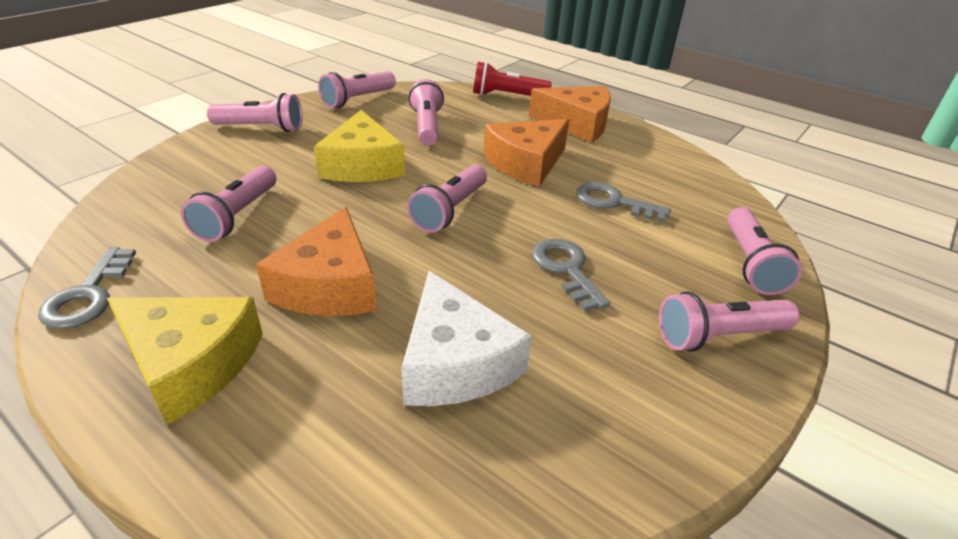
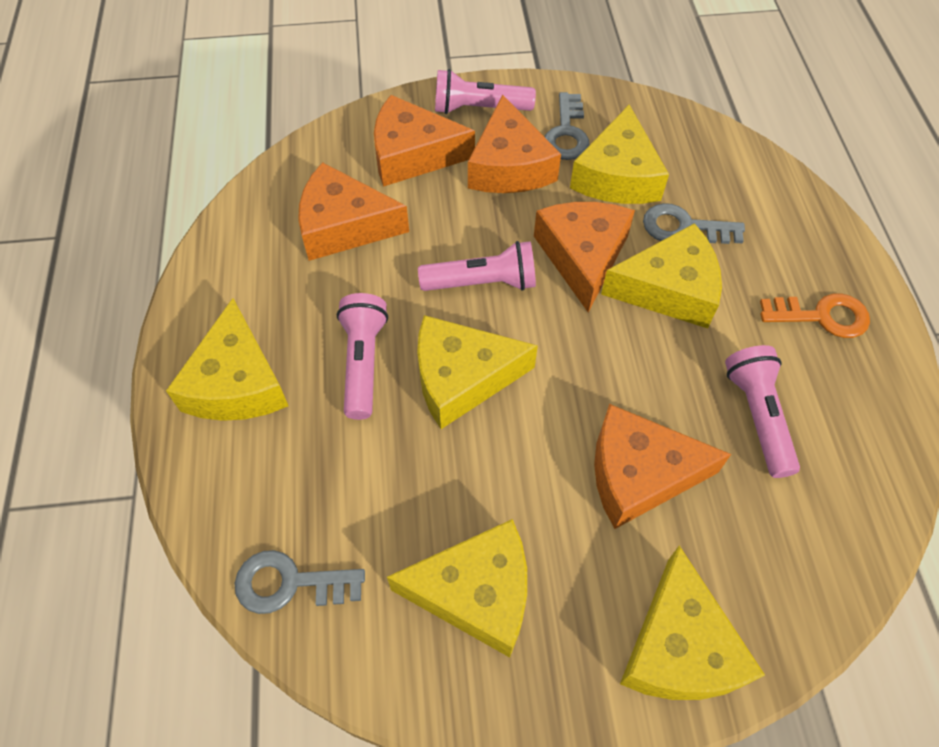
orange cheese: 3 -> 5
orange key: 0 -> 1
pink flashlight: 7 -> 4
red flashlight: 1 -> 0
white cheese: 1 -> 0
yellow cheese: 2 -> 6

